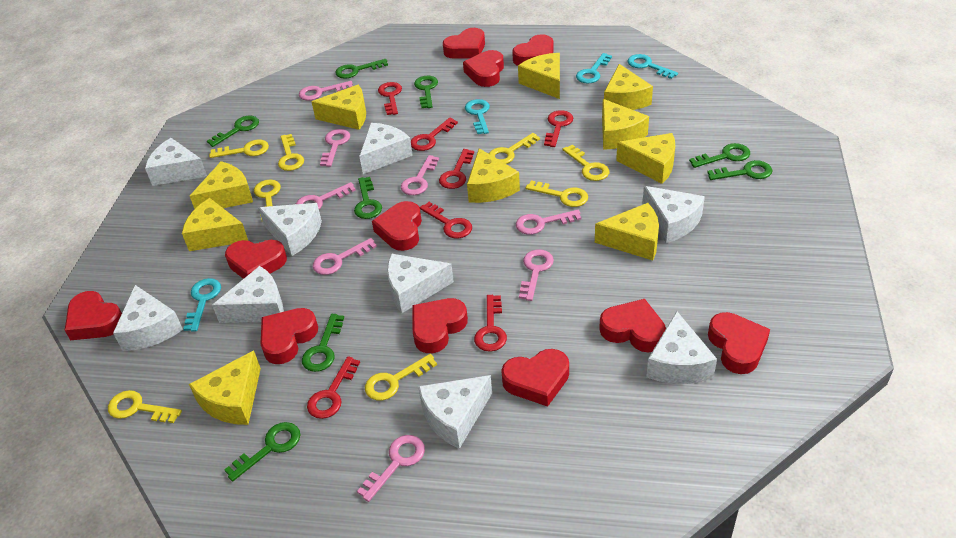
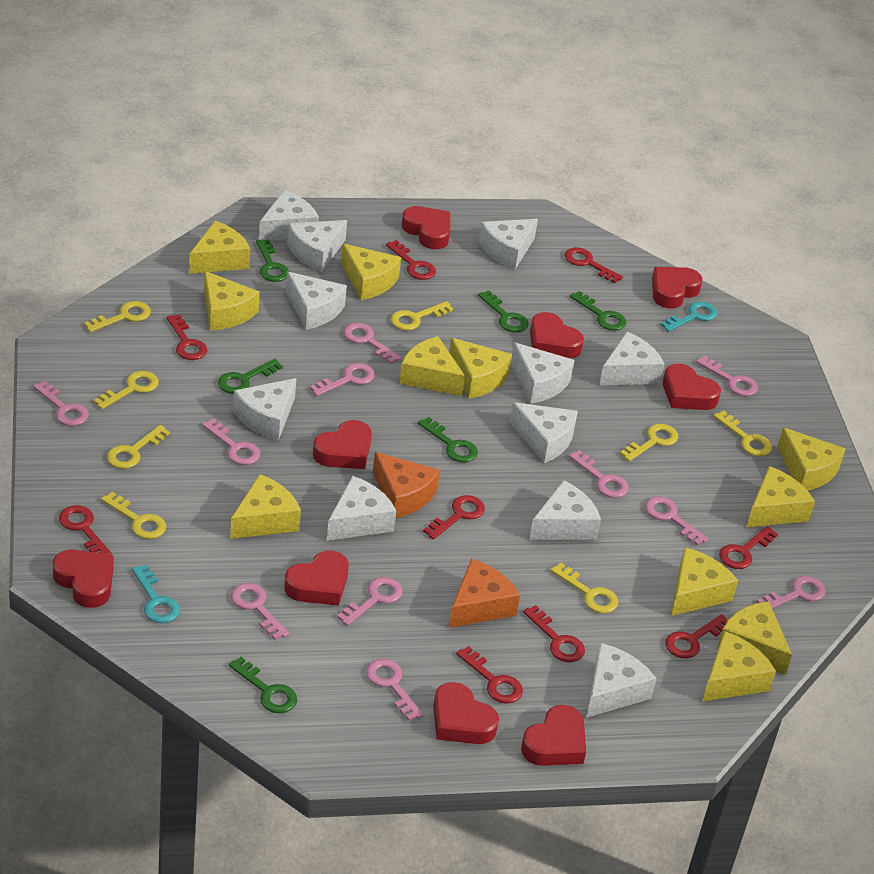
green key: 8 -> 6
orange cheese: 0 -> 2
pink key: 8 -> 11
red heart: 11 -> 9
red key: 7 -> 9
turquoise key: 4 -> 2
white cheese: 9 -> 11
yellow cheese: 10 -> 11

